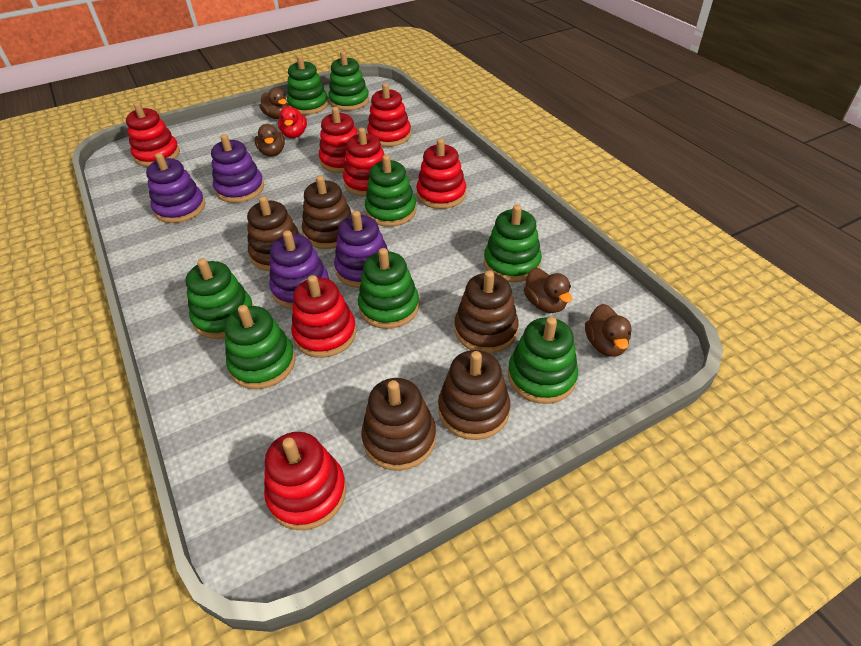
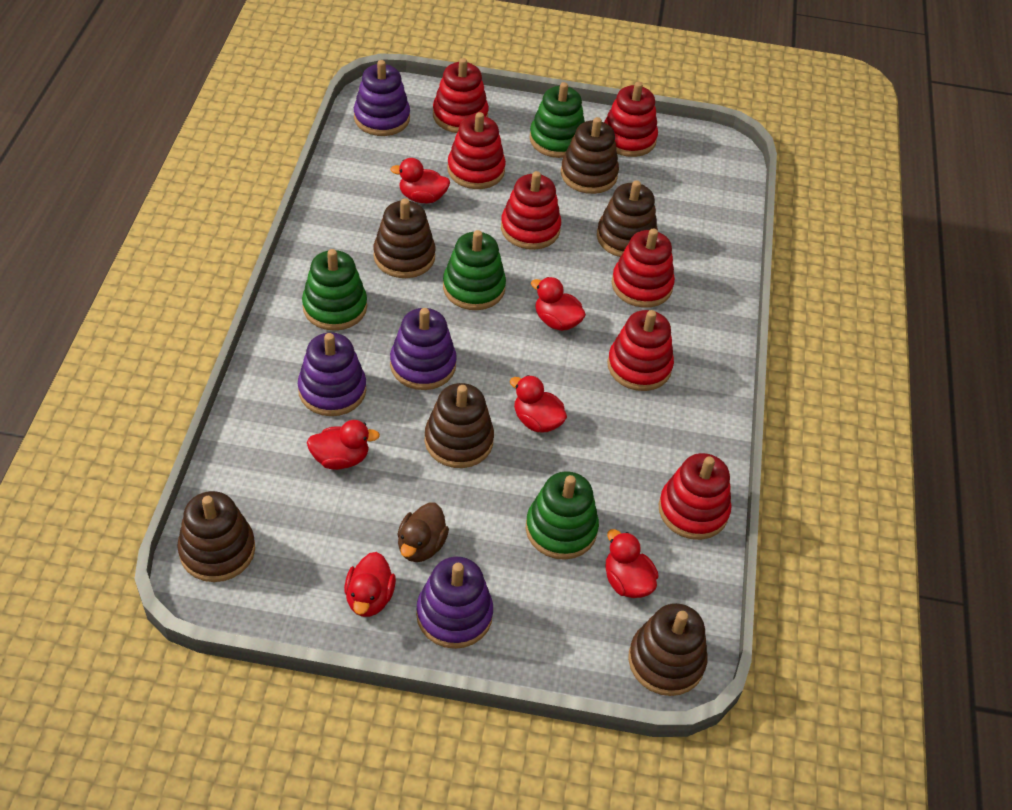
brown duck: 4 -> 1
brown stacking toy: 5 -> 6
green stacking toy: 8 -> 4
red duck: 1 -> 6

